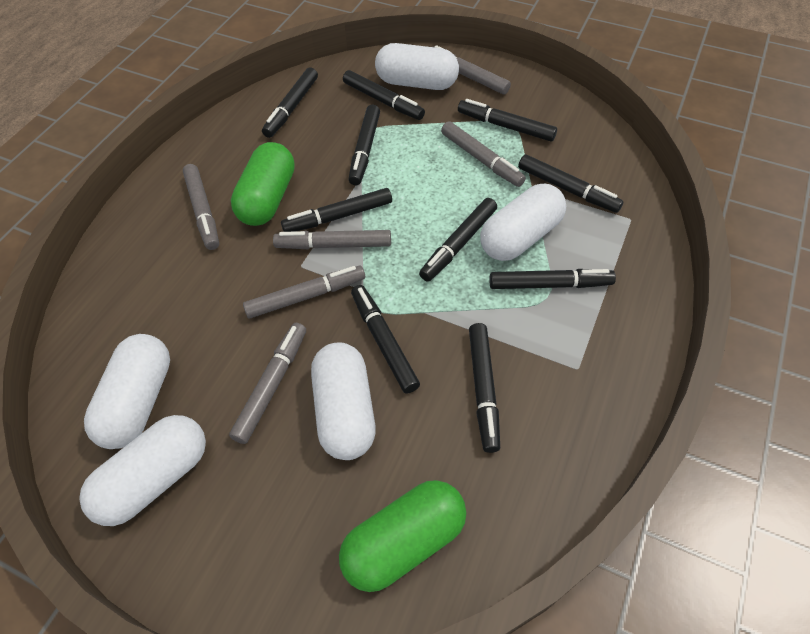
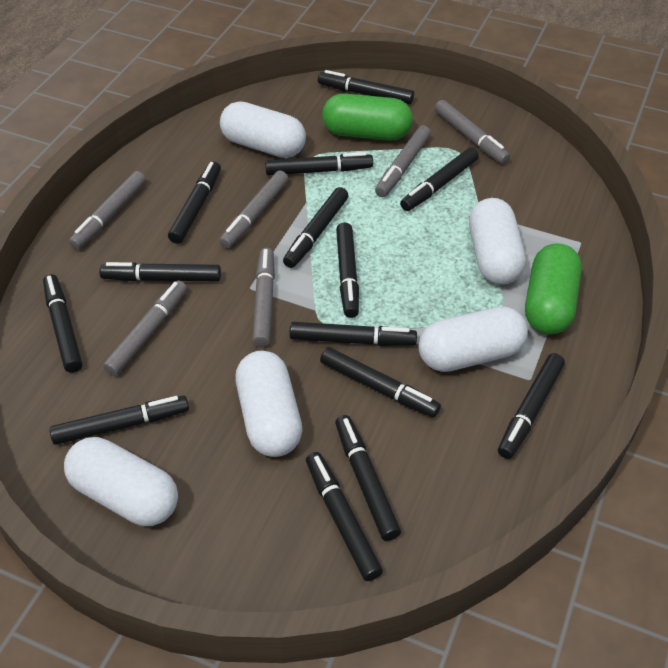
black marker: 10 -> 14

